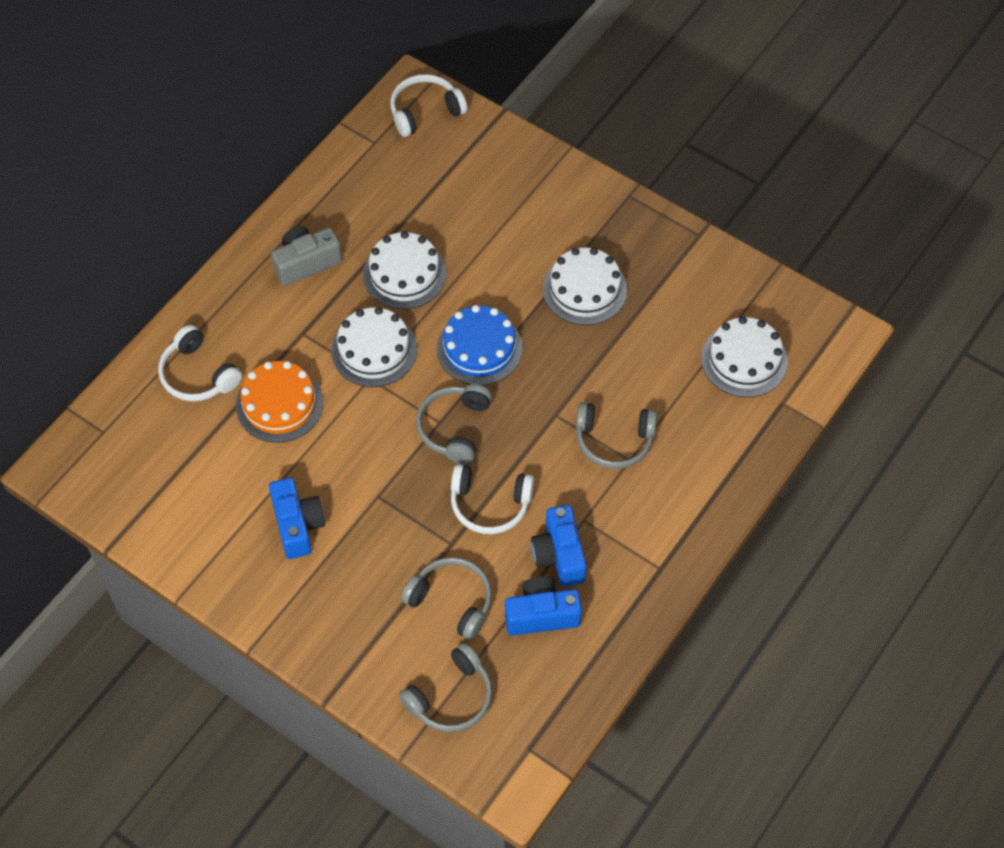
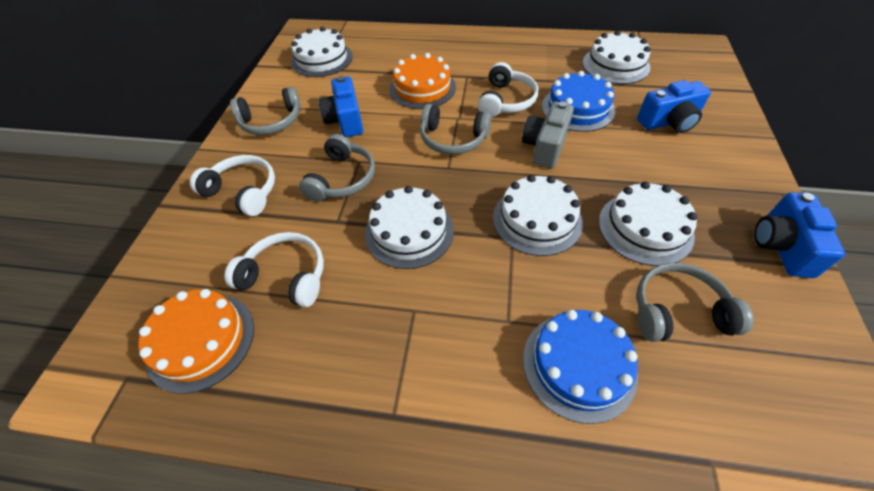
blue cake: 1 -> 2
orange cake: 1 -> 2
white cake: 4 -> 5

